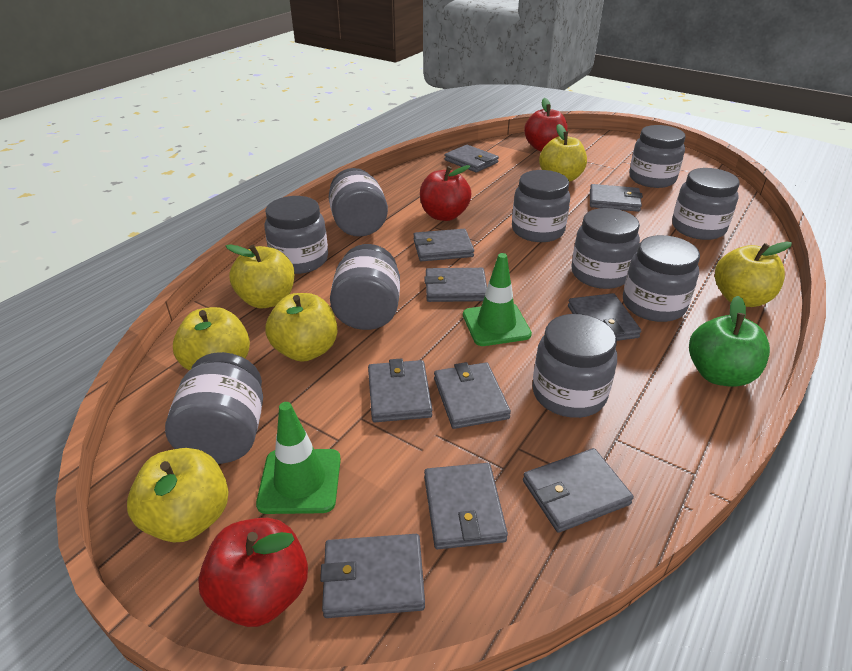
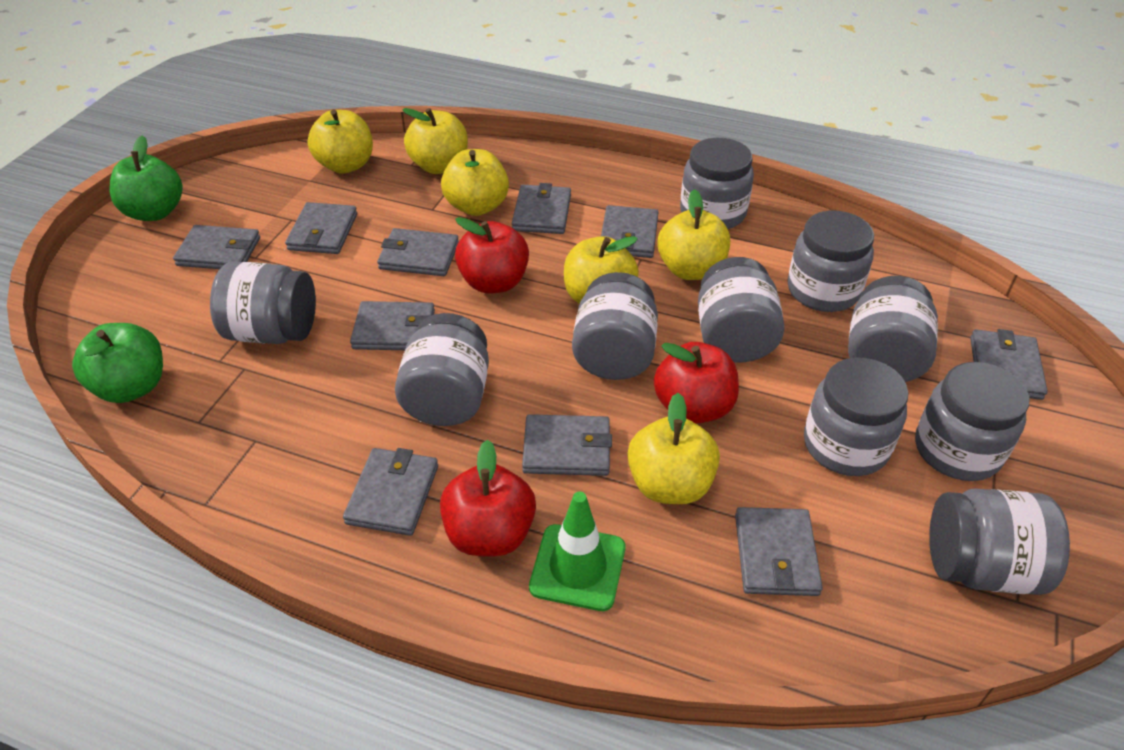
green apple: 1 -> 2
green traffic cone: 2 -> 1

